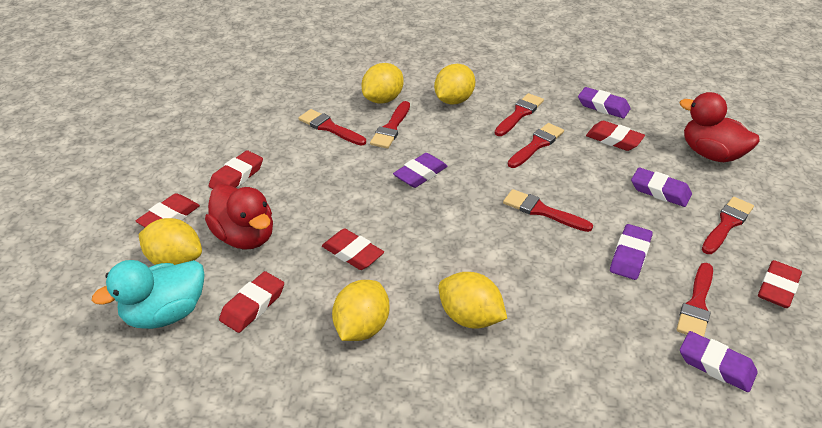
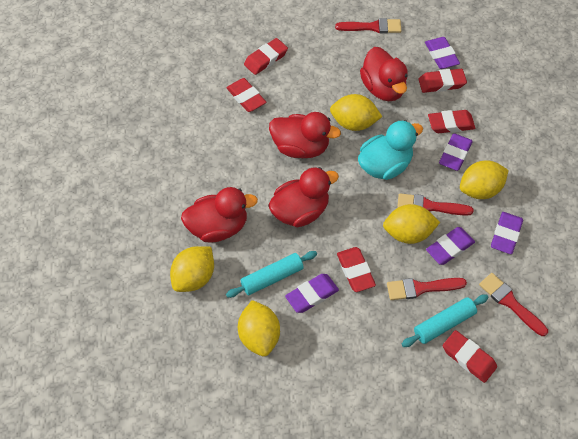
red brush: 7 -> 4
red duck: 2 -> 4
turquoise rolling pin: 0 -> 2

